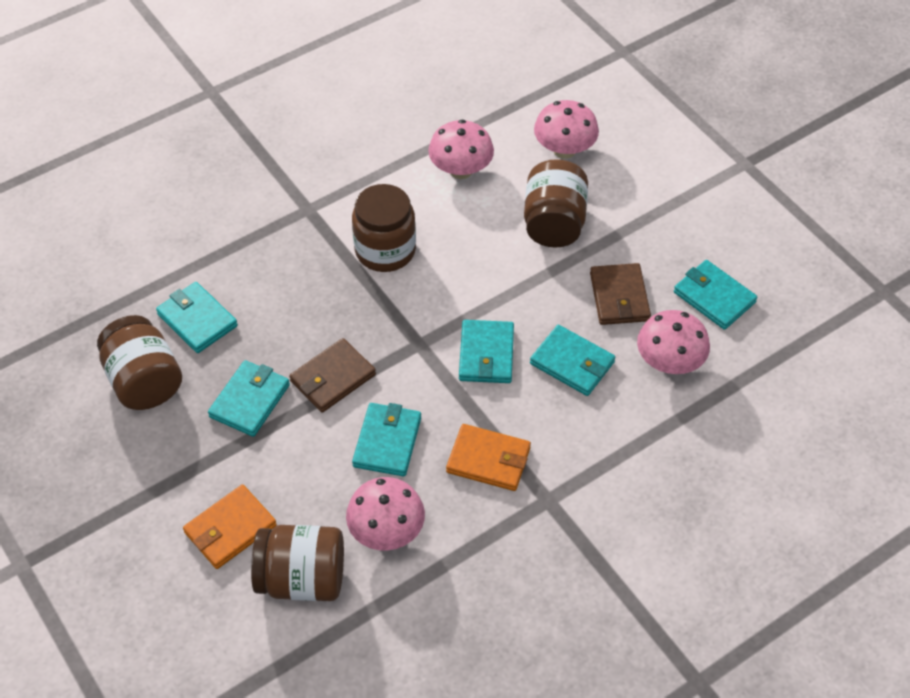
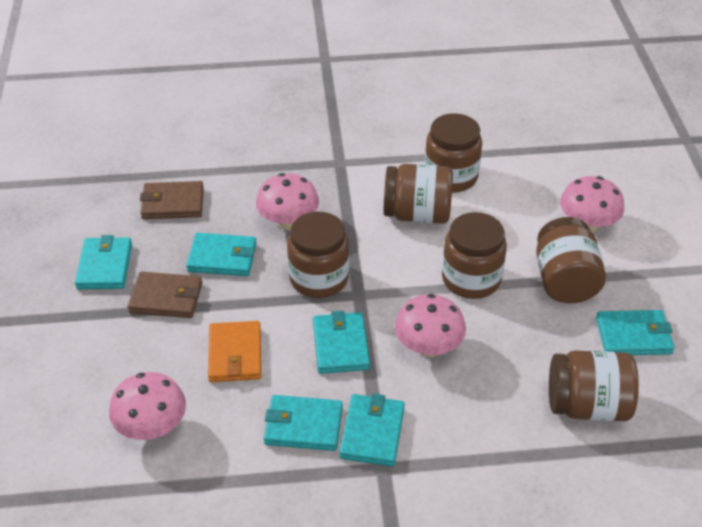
brown jar: 4 -> 6
orange wallet: 2 -> 1

